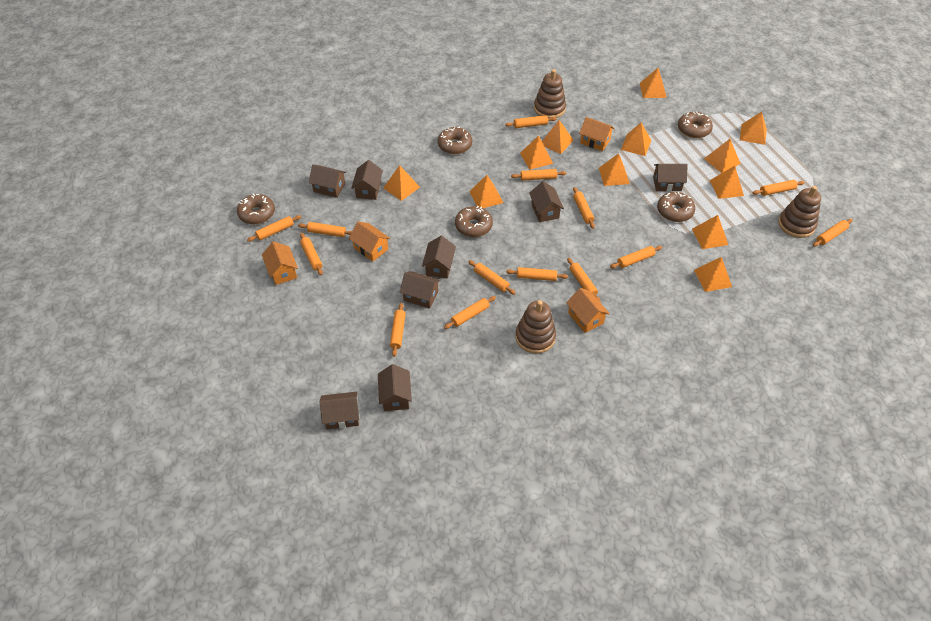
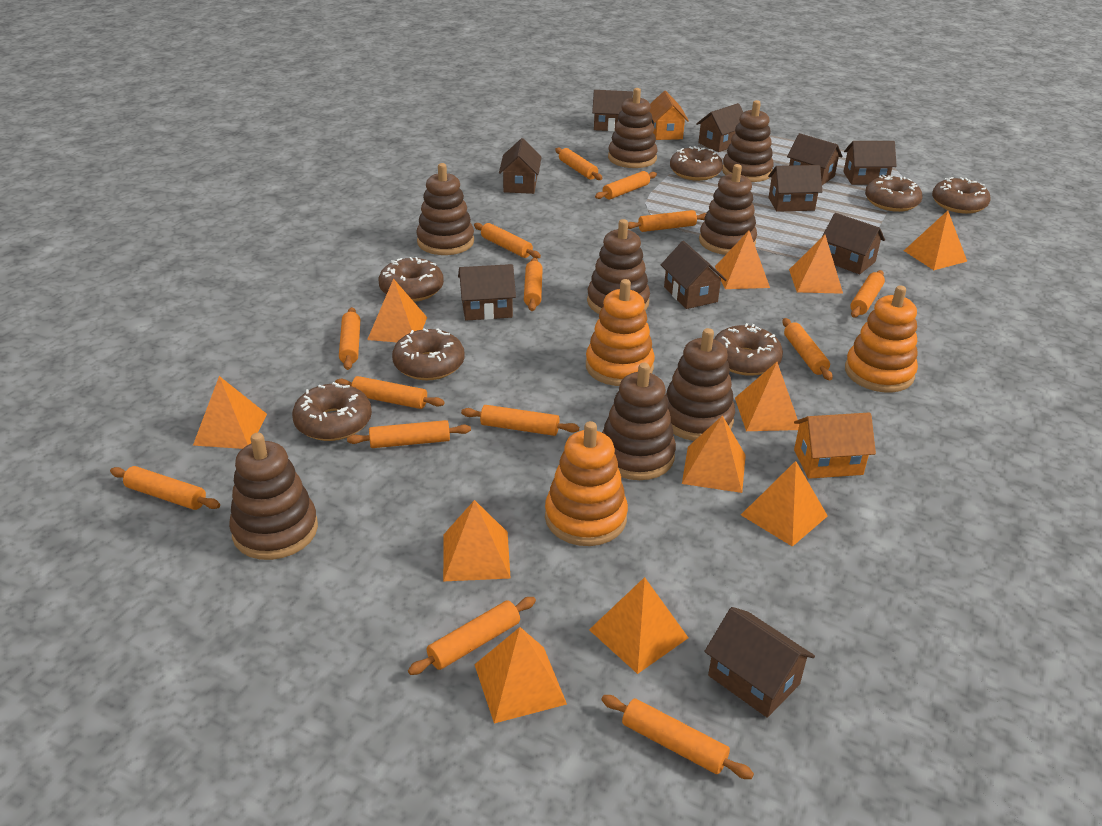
brown donut: 5 -> 7
brown house: 8 -> 10
brown stacking toy: 3 -> 8
orange house: 4 -> 2
orange pyramid: 12 -> 11
orange stacking toy: 0 -> 3

